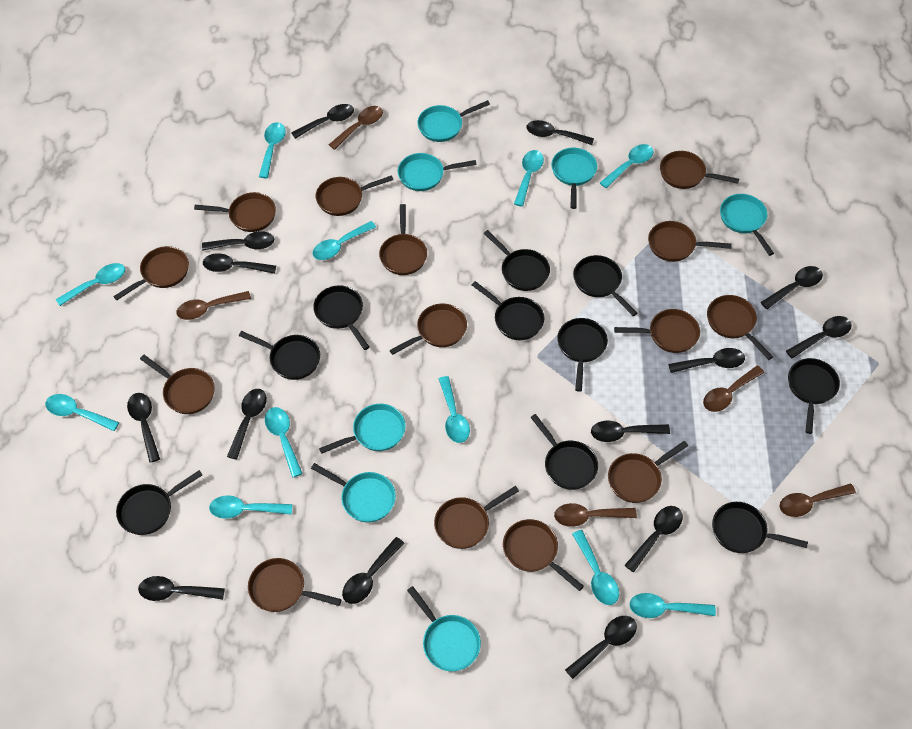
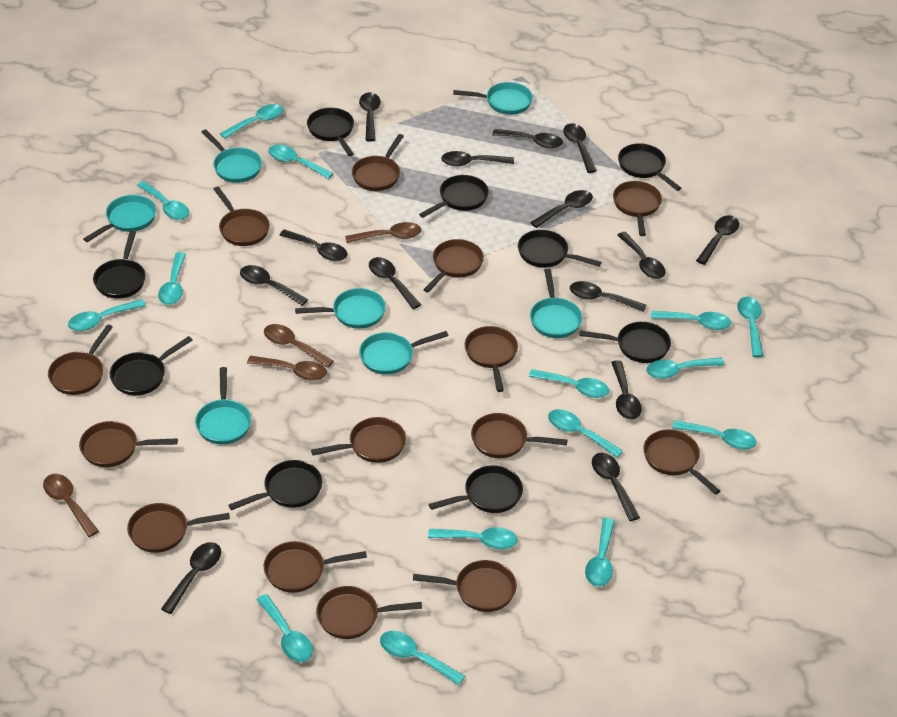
black pan: 10 -> 9
brown spoon: 5 -> 4
turquoise spoon: 11 -> 15

